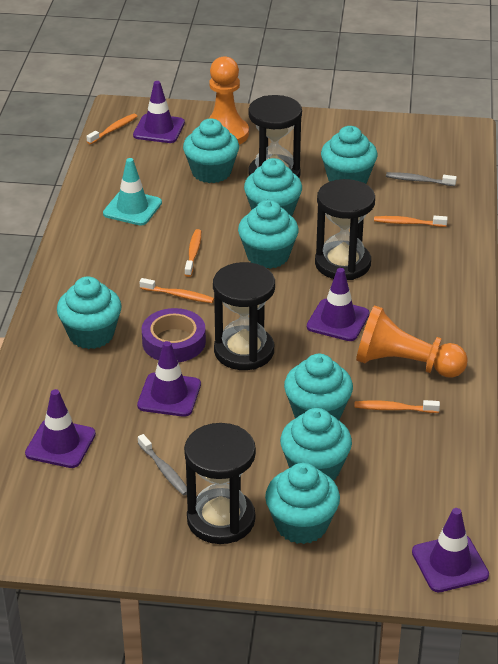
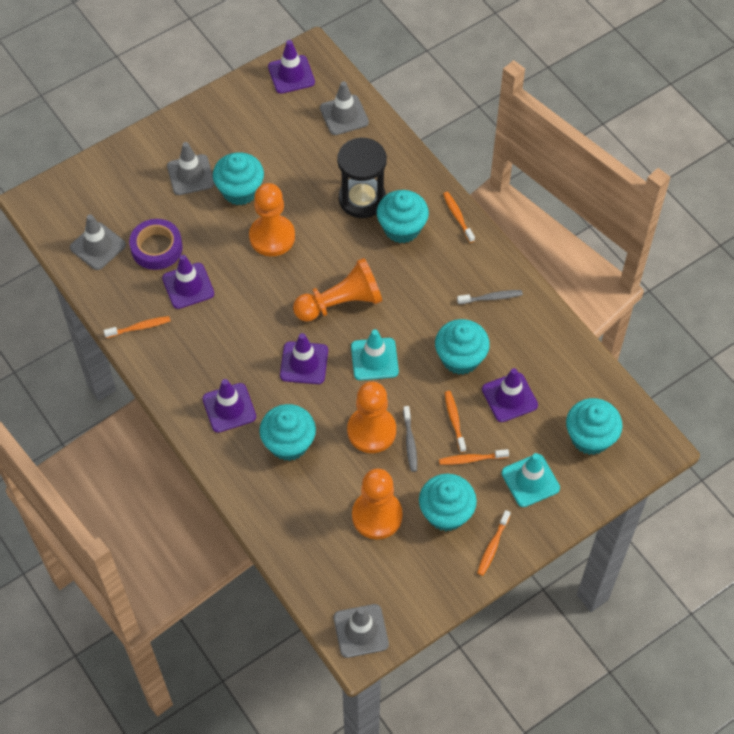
black hourglass: 4 -> 1
grey traffic cone: 0 -> 4
orange pawn: 2 -> 4
turquoise cupcake: 8 -> 6
turquoise traffic cone: 1 -> 2

